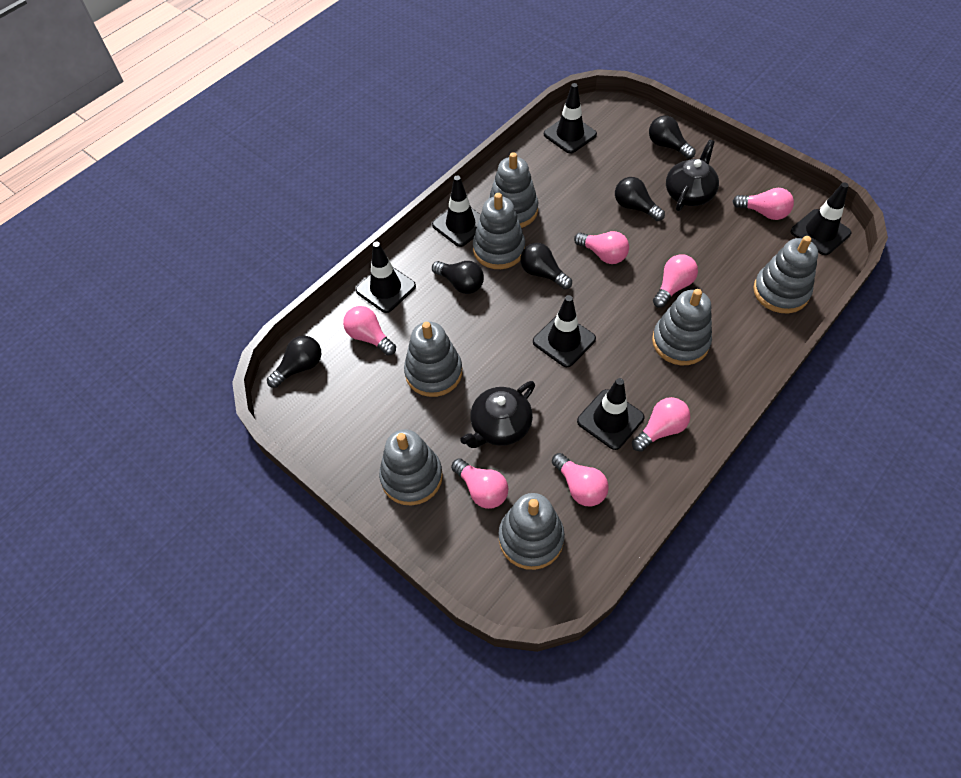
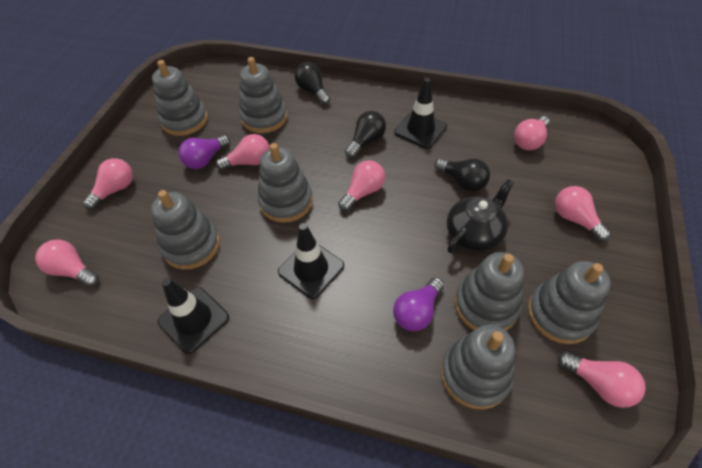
black light bulb: 5 -> 3
black teapot: 2 -> 1
black traffic cone: 6 -> 3
purple light bulb: 0 -> 2

